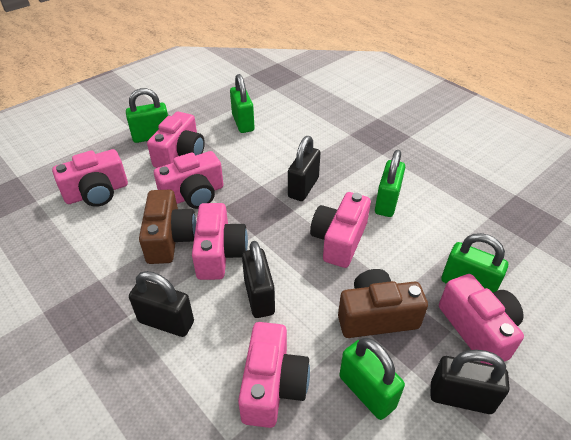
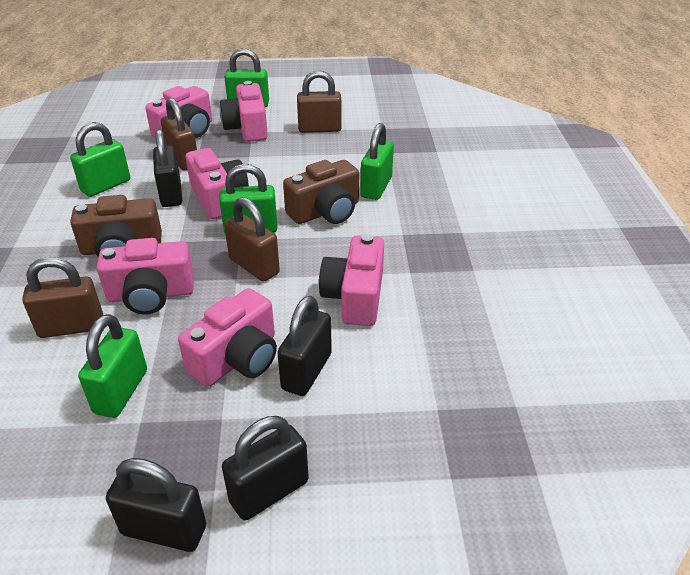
brown padlock: 0 -> 4
pink camera: 7 -> 6

